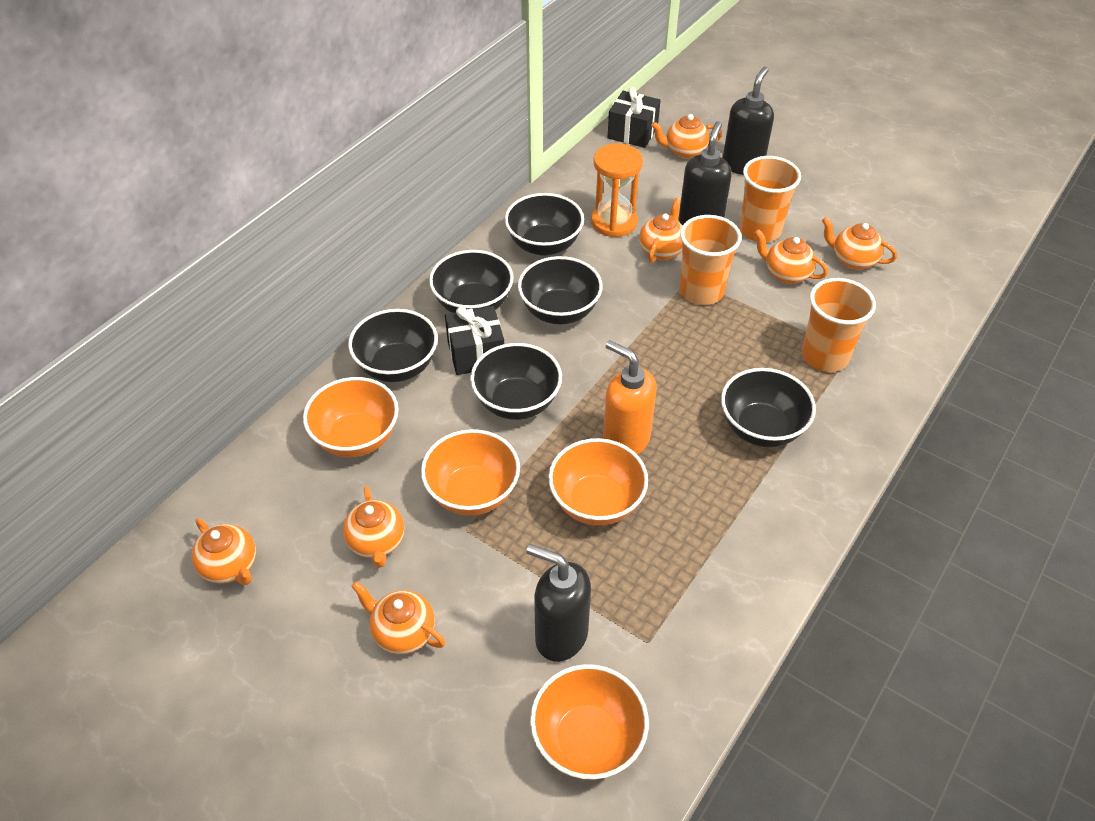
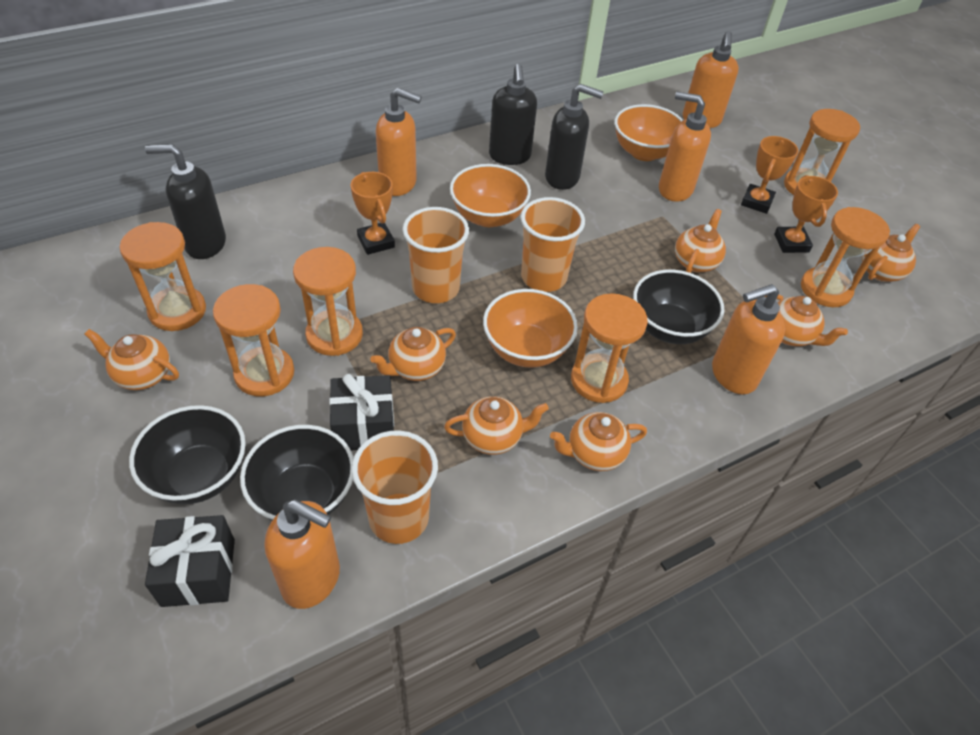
black bowl: 6 -> 3
orange bowl: 4 -> 3
orange hourglass: 1 -> 6
orange soap dispenser: 1 -> 5
orange trophy: 0 -> 3

